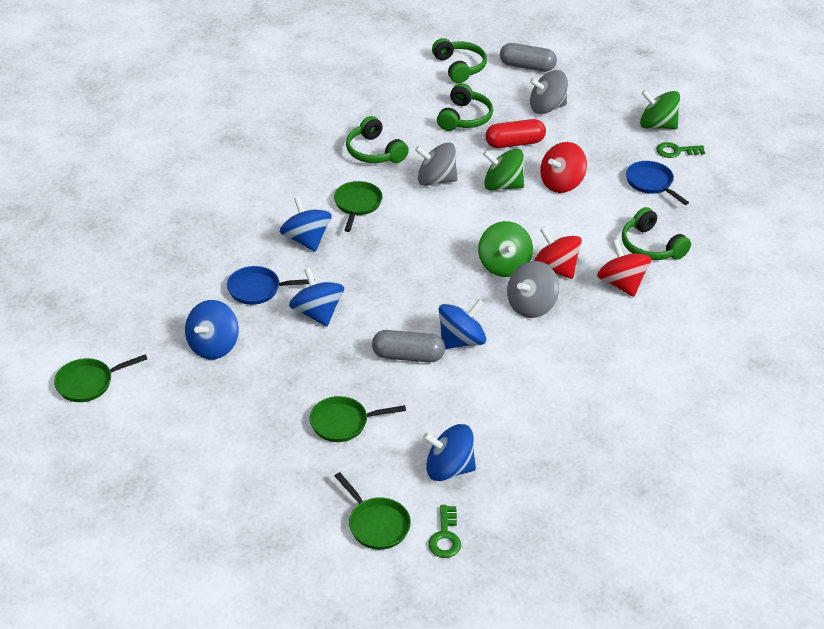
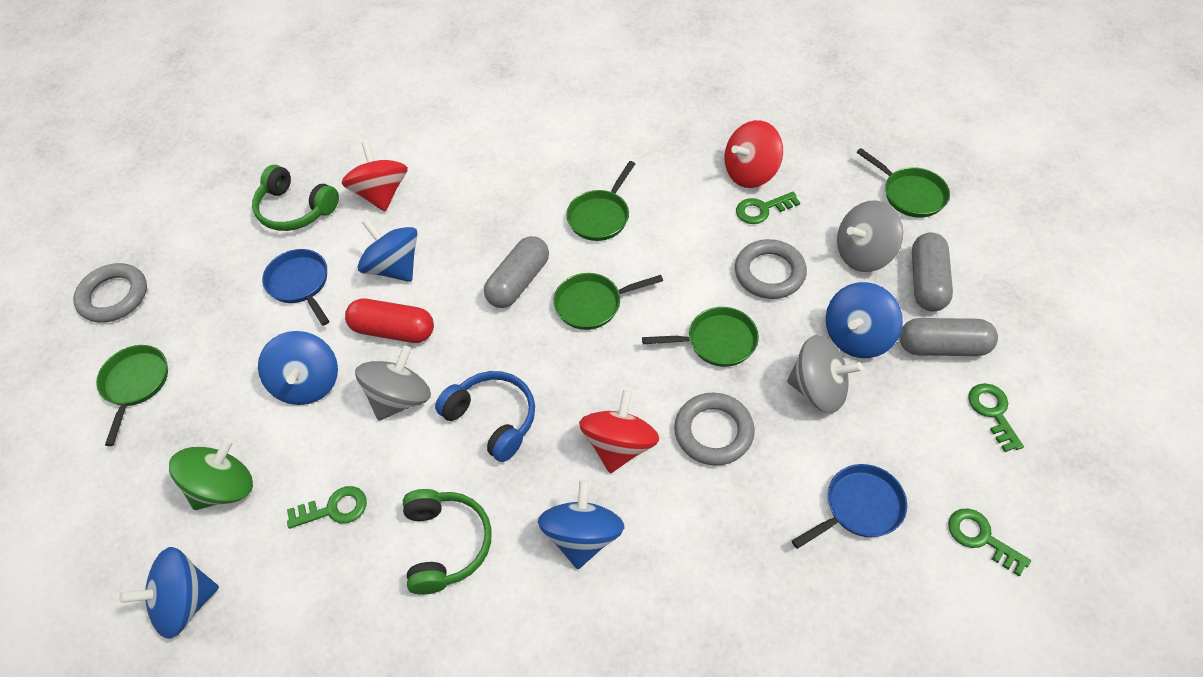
blue headphones: 0 -> 1
green headphones: 4 -> 2
green key: 2 -> 4
green pan: 4 -> 5
green spinning top: 3 -> 1
grey capsule: 2 -> 3
grey ring: 0 -> 3

